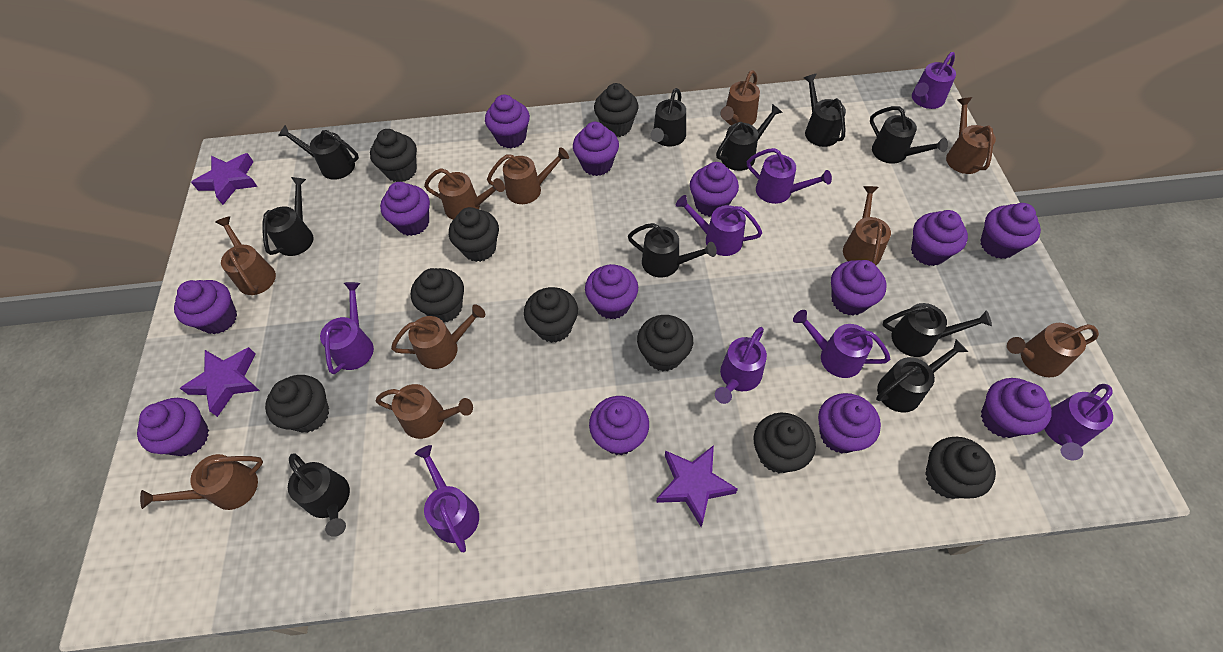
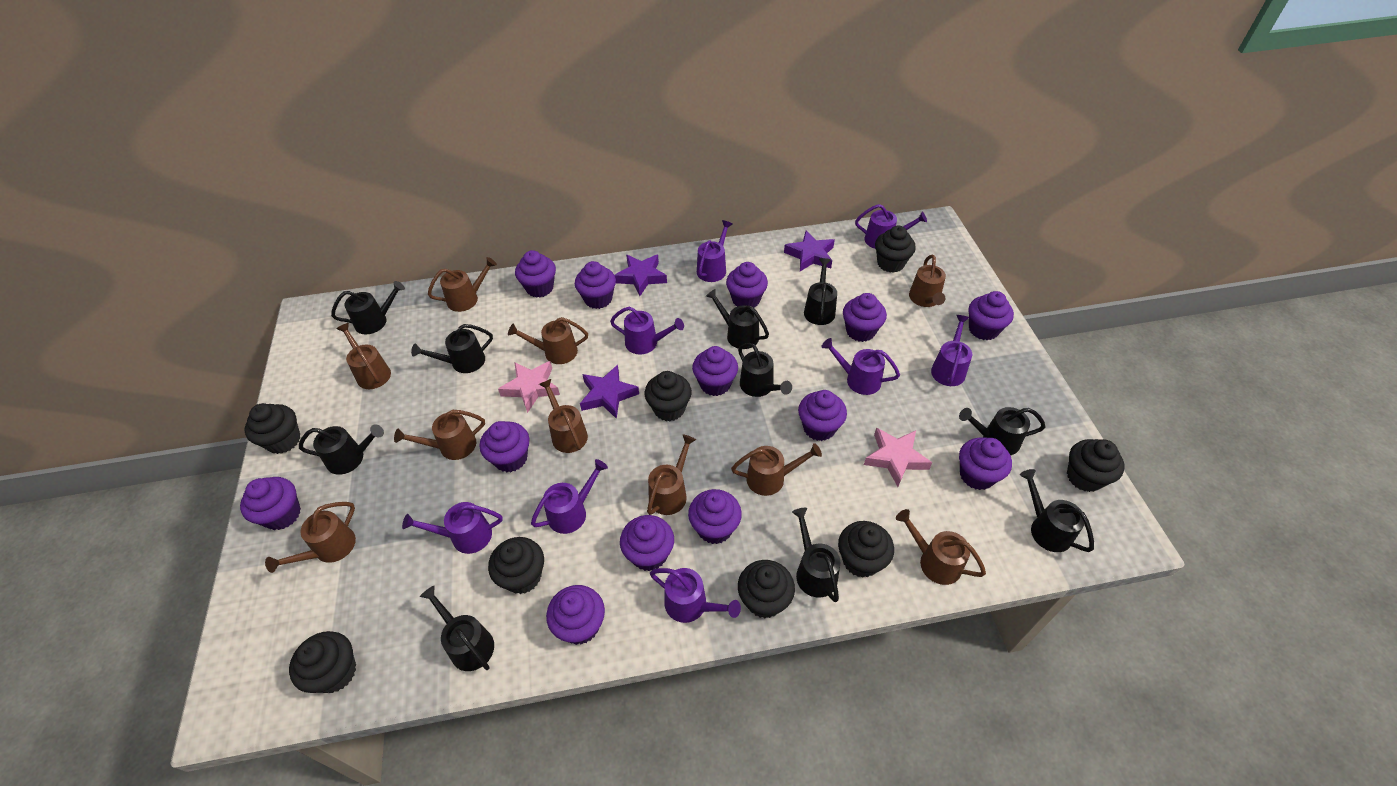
black cupcake: 9 -> 8
pink star: 0 -> 2

